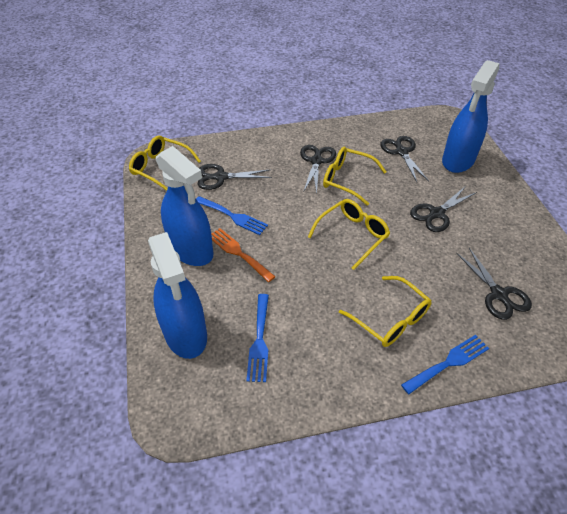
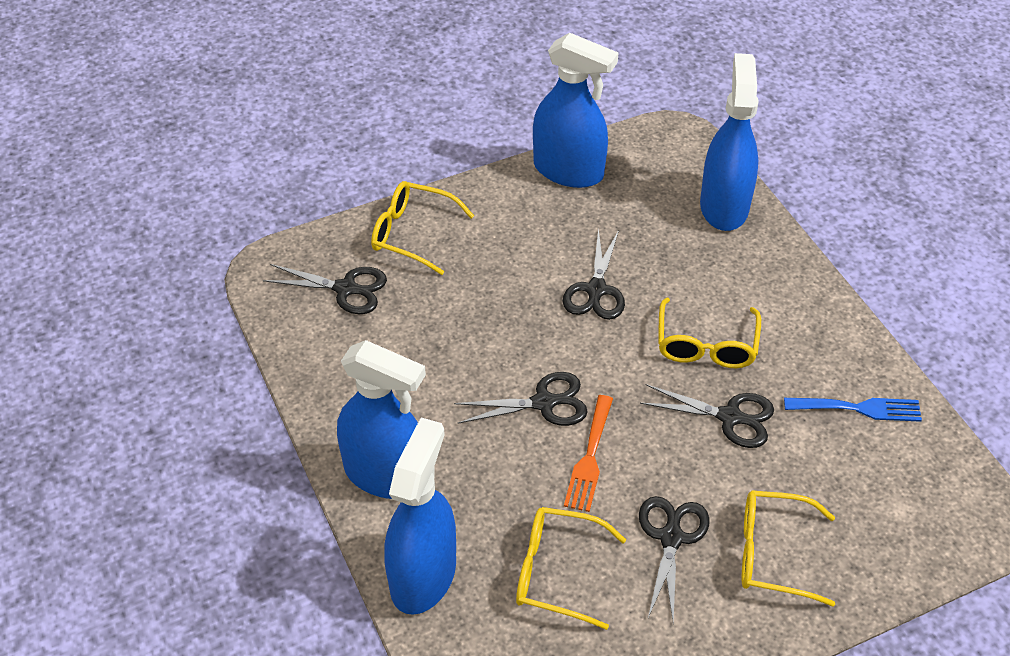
blue fork: 3 -> 1
blue spray bottle: 3 -> 4

